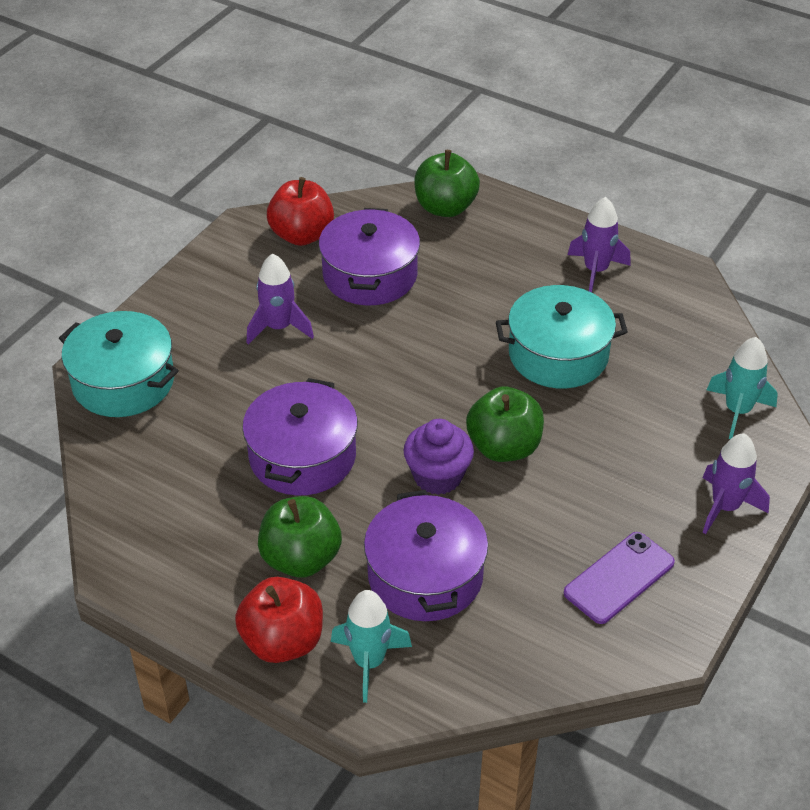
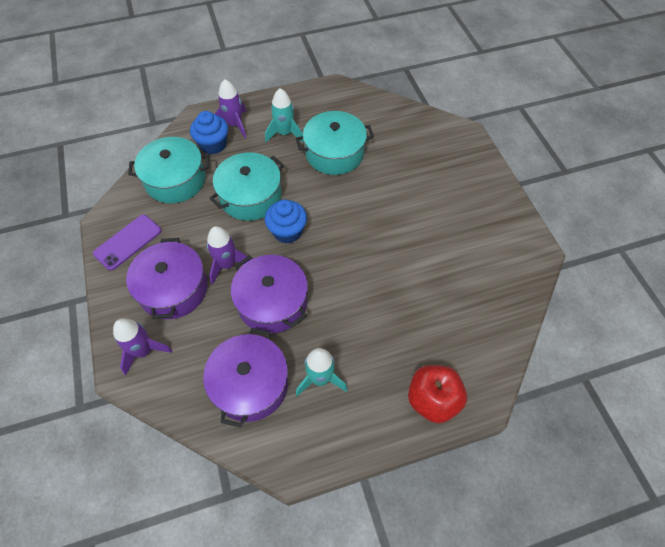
blue cupcake: 0 -> 2
green apple: 3 -> 0
purple cupcake: 1 -> 0
red apple: 2 -> 1
turquoise pot: 2 -> 3

